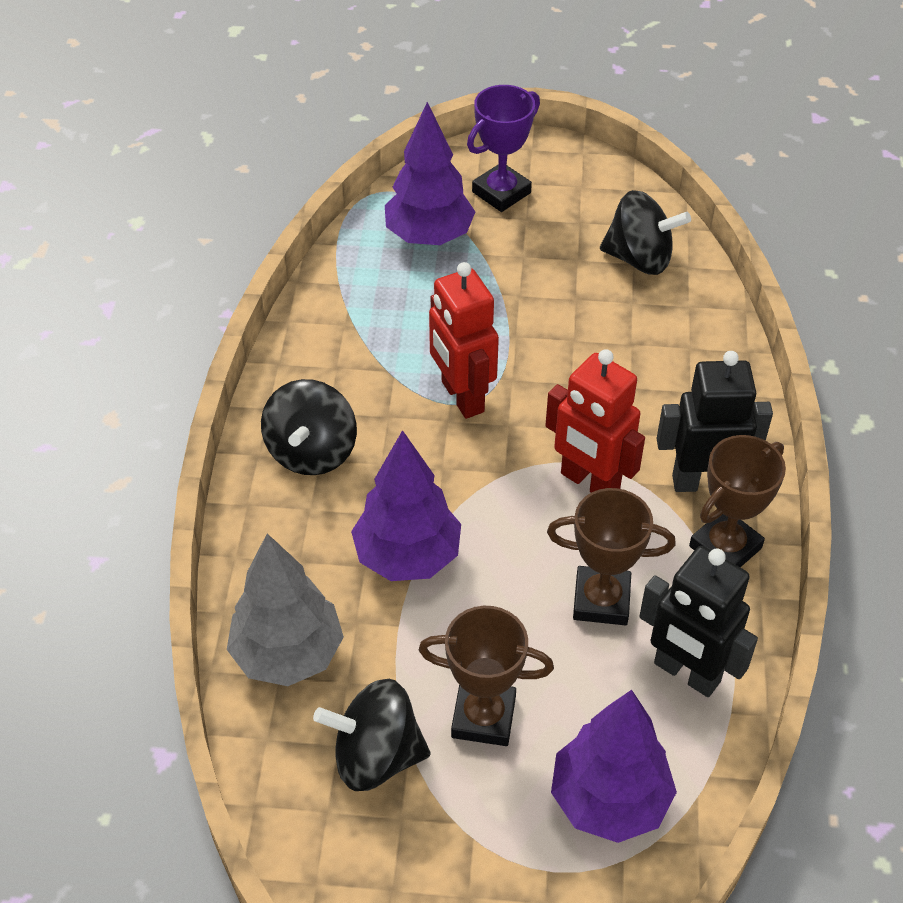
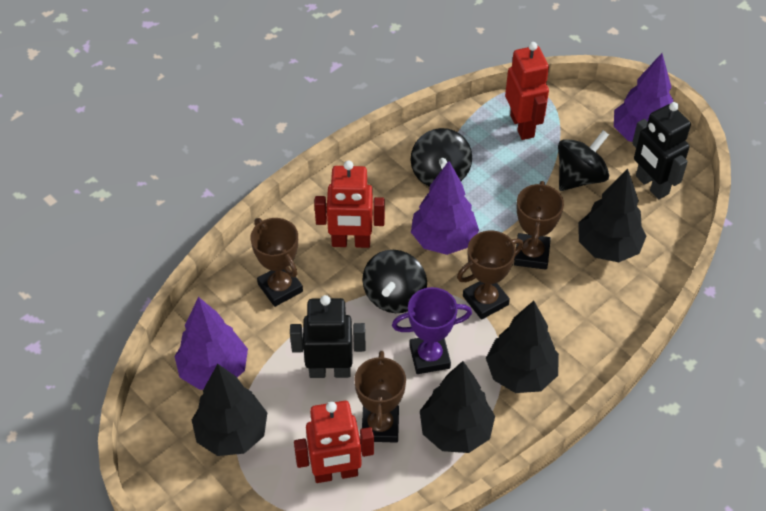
black tree: 0 -> 4
brown trophy: 3 -> 4
grey tree: 1 -> 0
red robot: 2 -> 3

